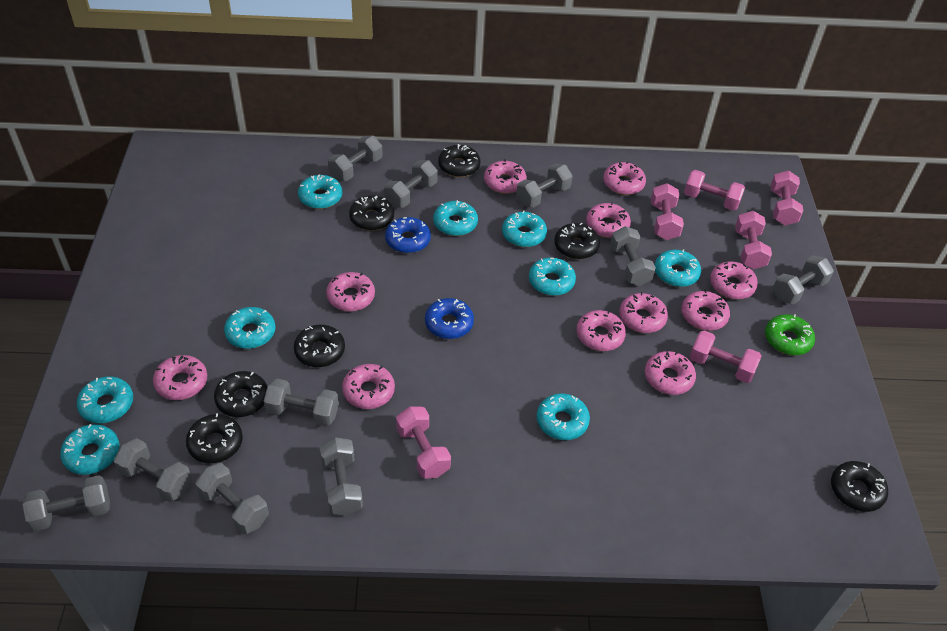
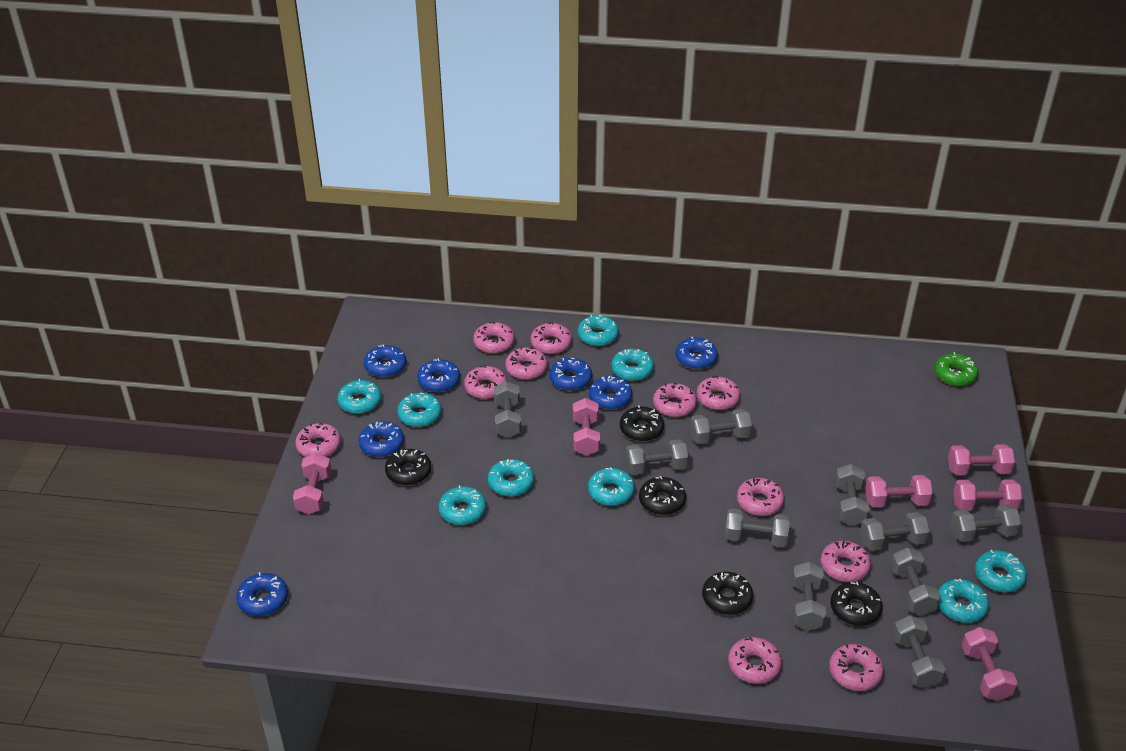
black donut: 7 -> 5
blue donut: 2 -> 7

